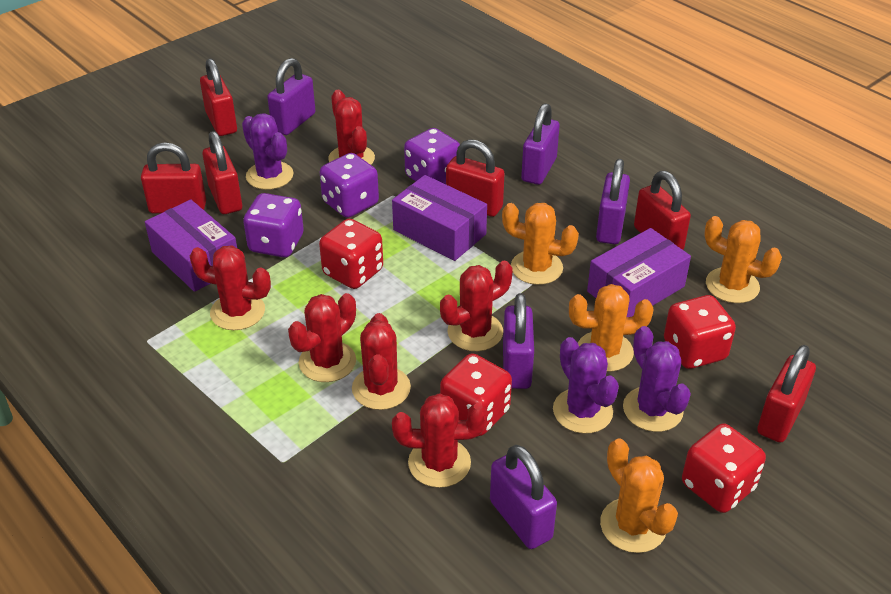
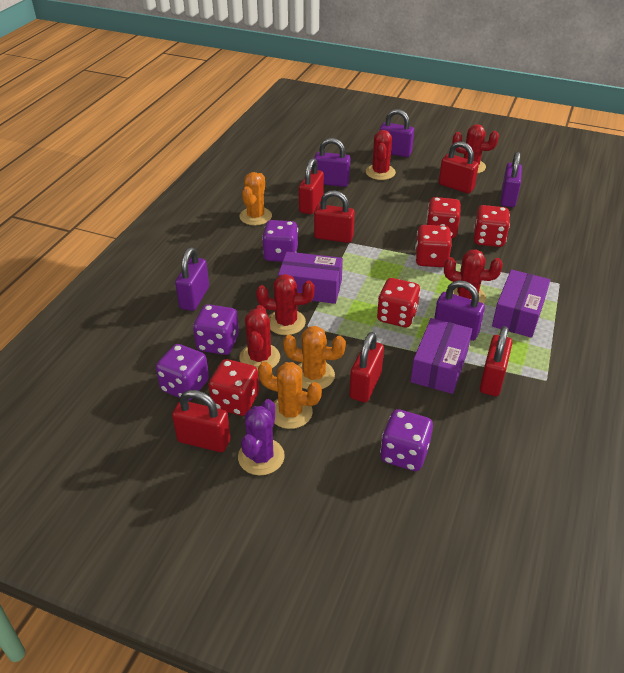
orange cactus: 4 -> 3
purple cactus: 3 -> 1
purple dice: 3 -> 4
red cactus: 6 -> 5
red dice: 4 -> 5

